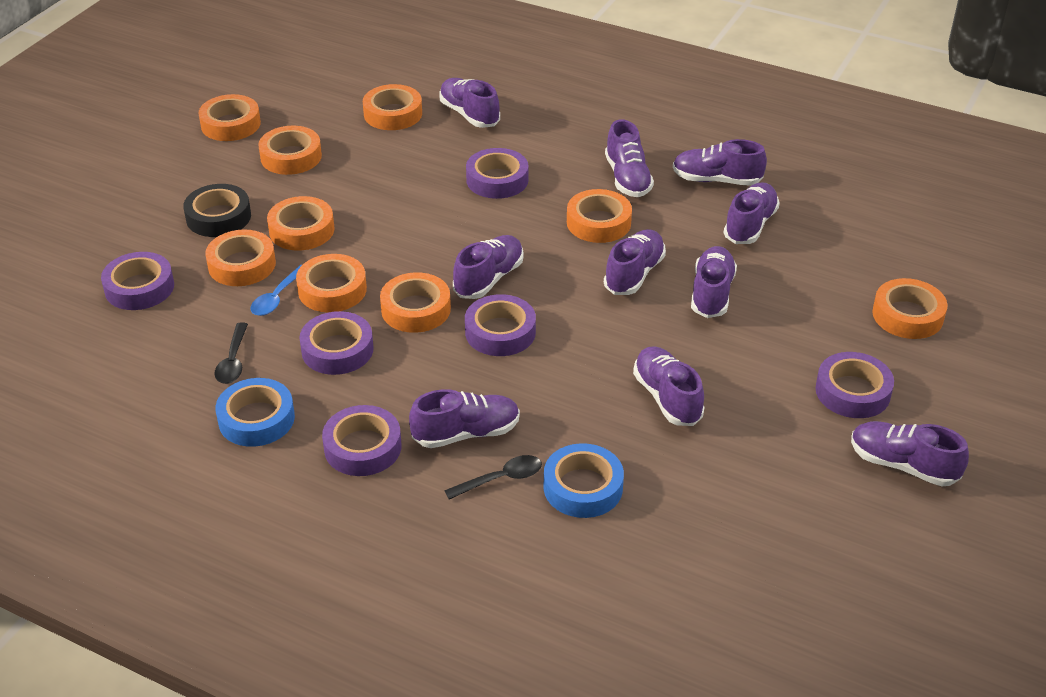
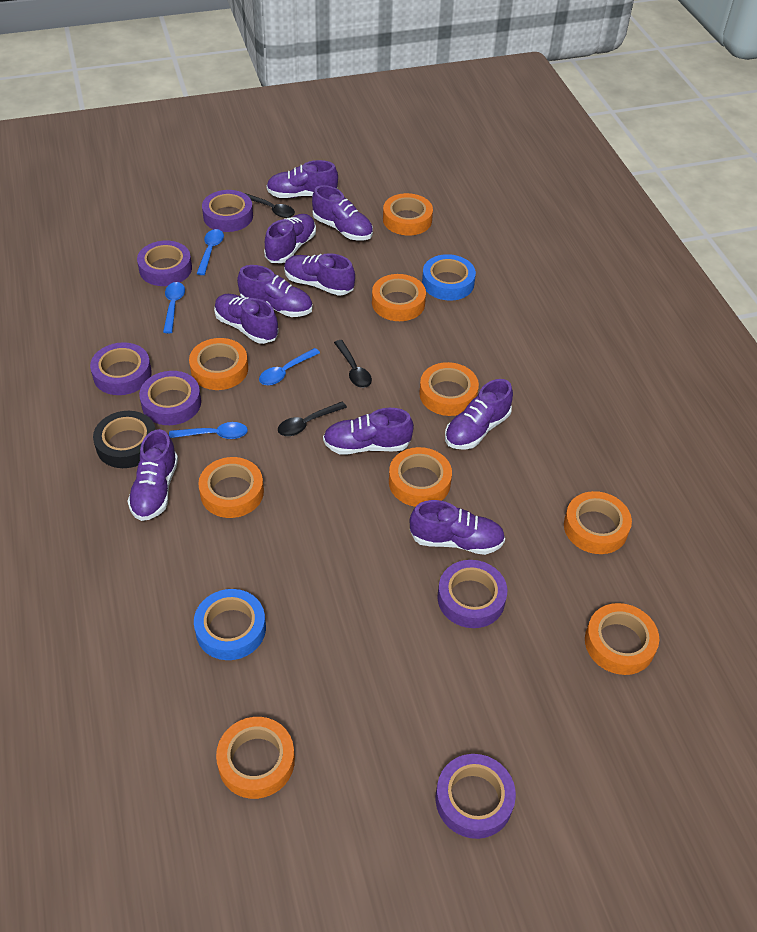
black spoon: 2 -> 3
blue spoon: 1 -> 4

